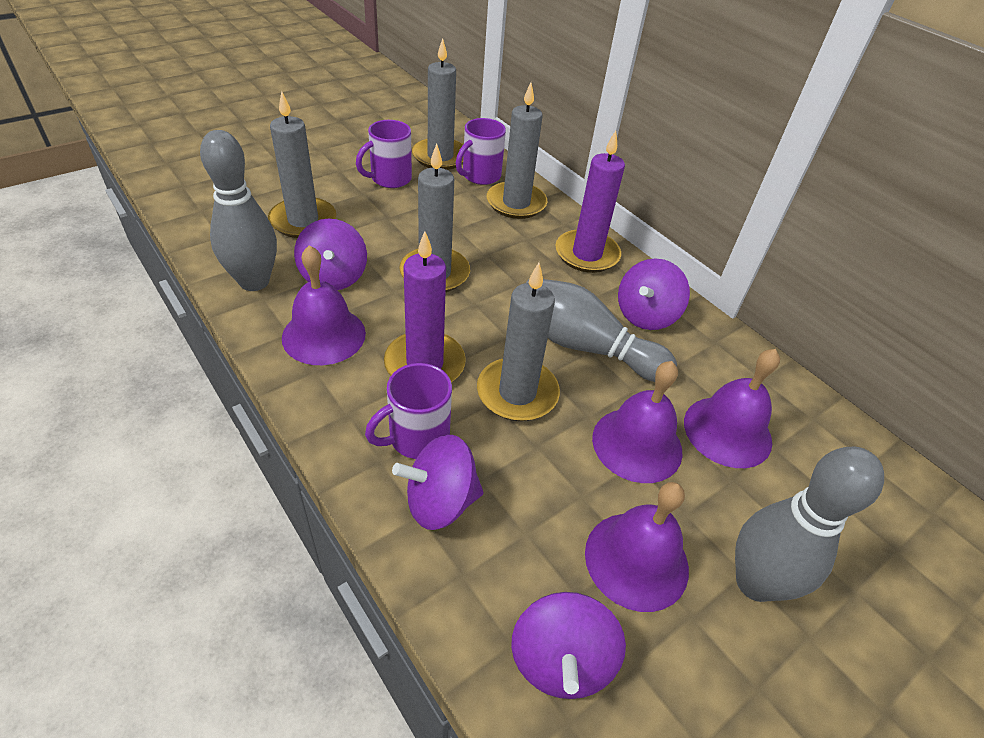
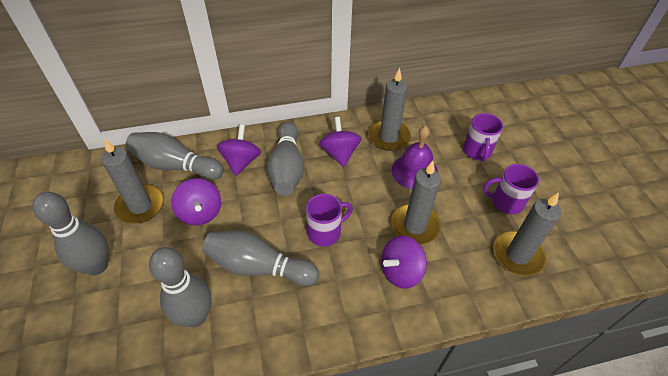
grey bowling pin: 3 -> 5
grey candle: 5 -> 4
purple bell: 4 -> 1
purple candle: 2 -> 0

